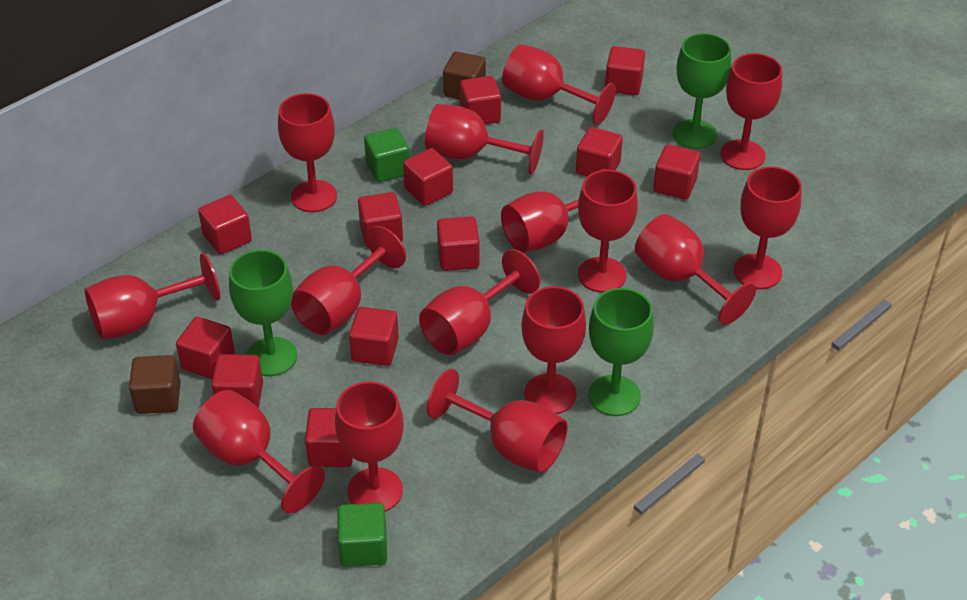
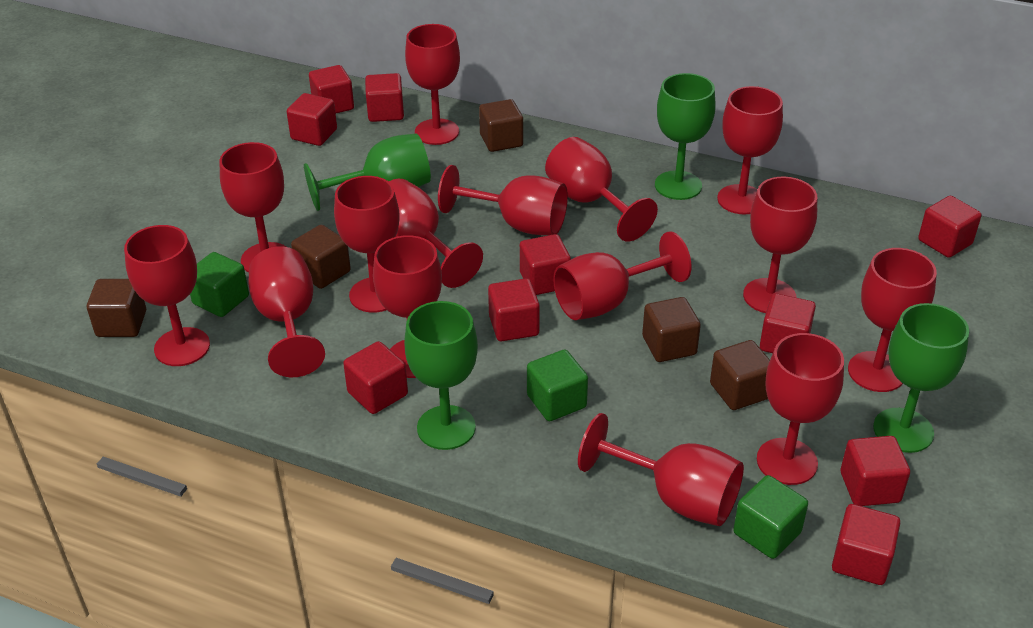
brown cube: 2 -> 5
green cube: 2 -> 3
green goblet: 3 -> 4
red cube: 12 -> 10

